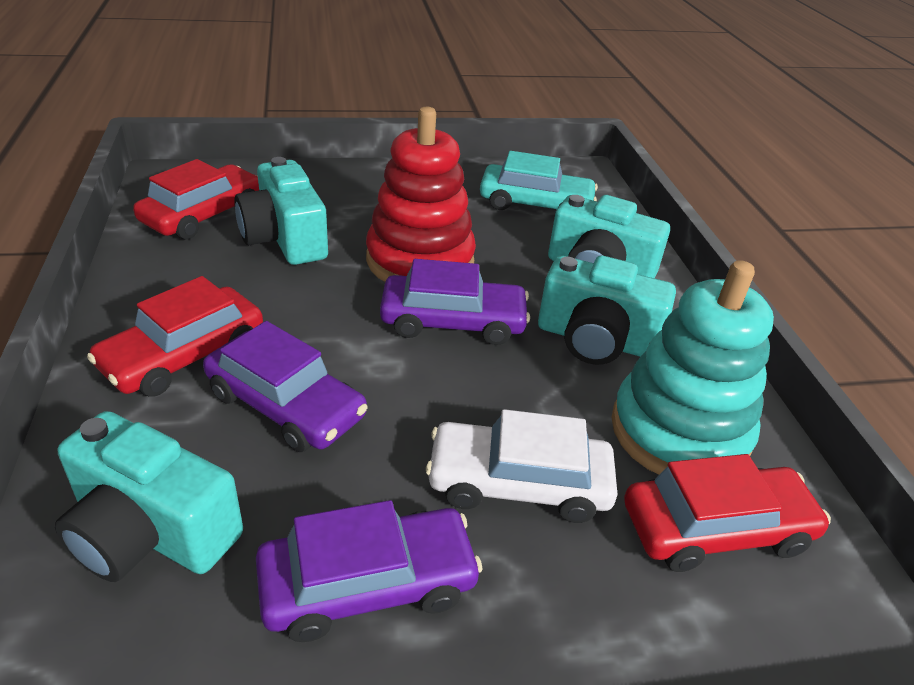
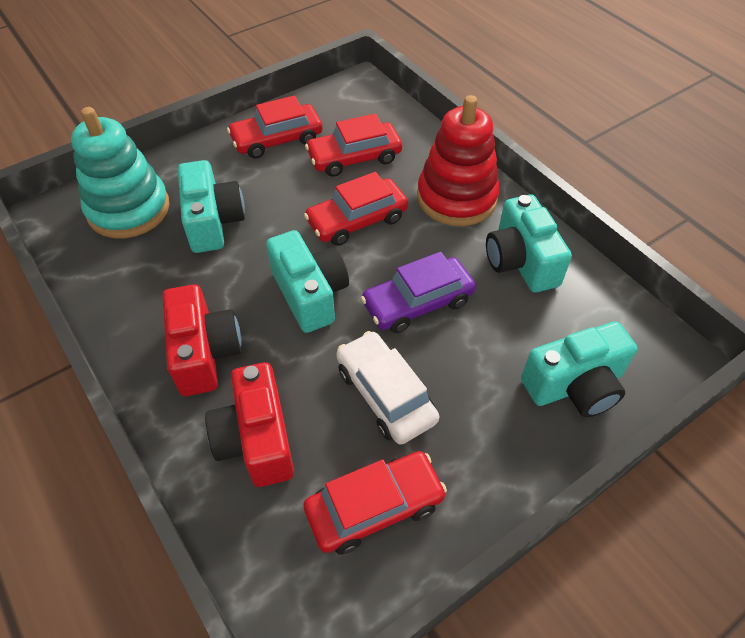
purple car: 3 -> 1
red camera: 0 -> 2
red car: 3 -> 4
turquoise car: 1 -> 0

